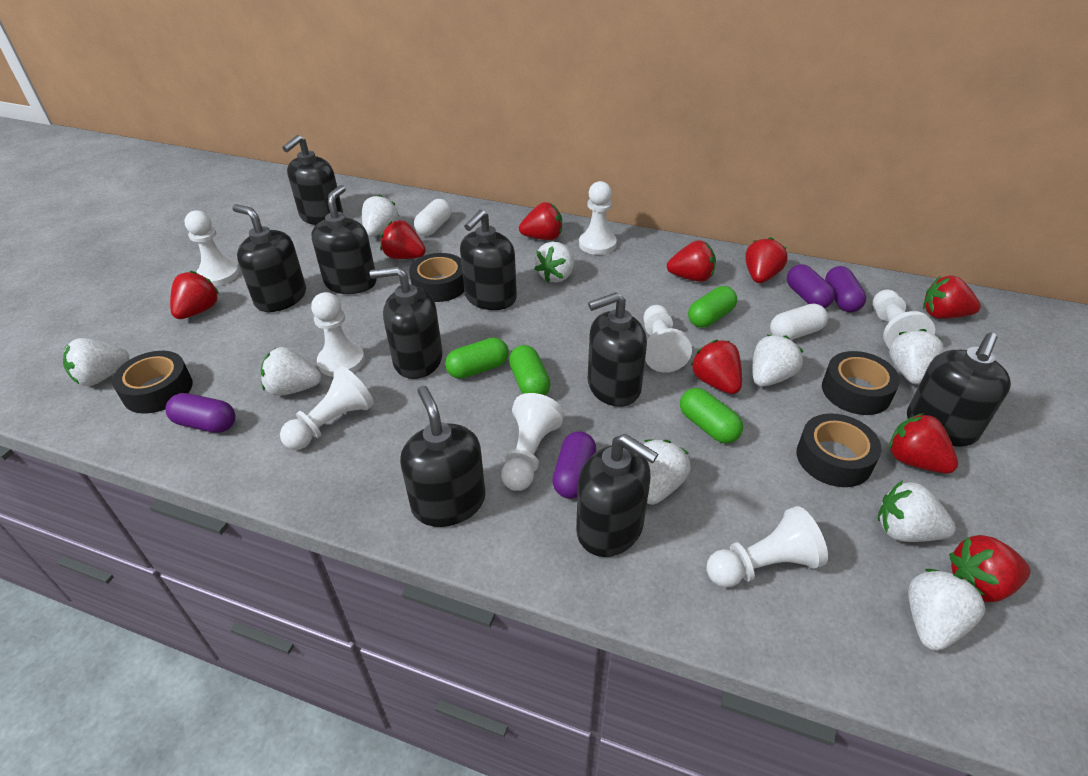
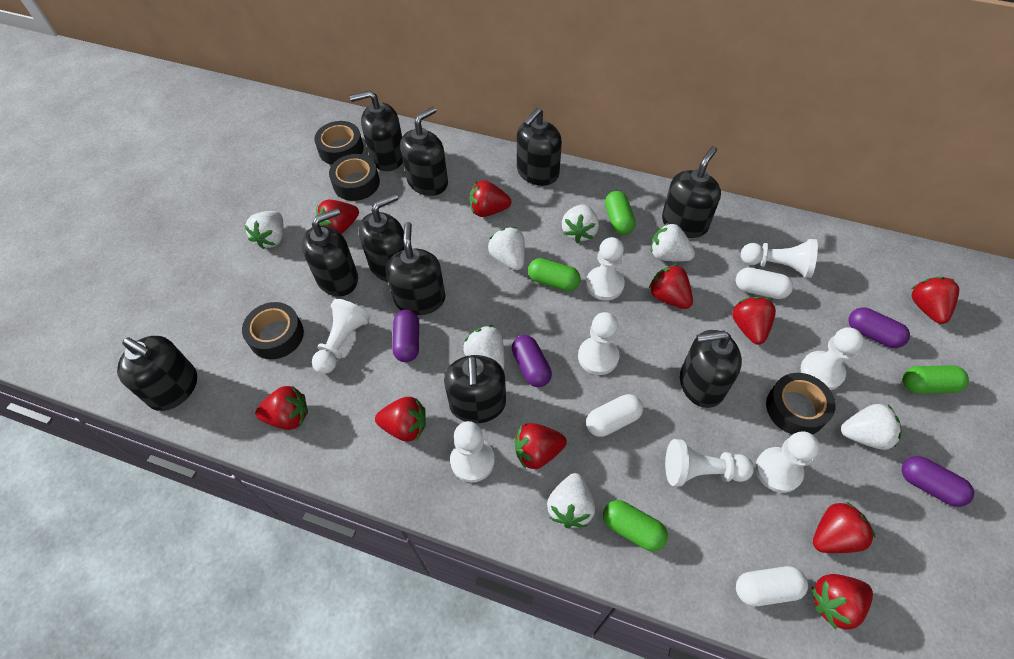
black soap dispenser: 9 -> 10
red strawberry: 9 -> 10
white capsule: 2 -> 3
white strawberry: 9 -> 7

